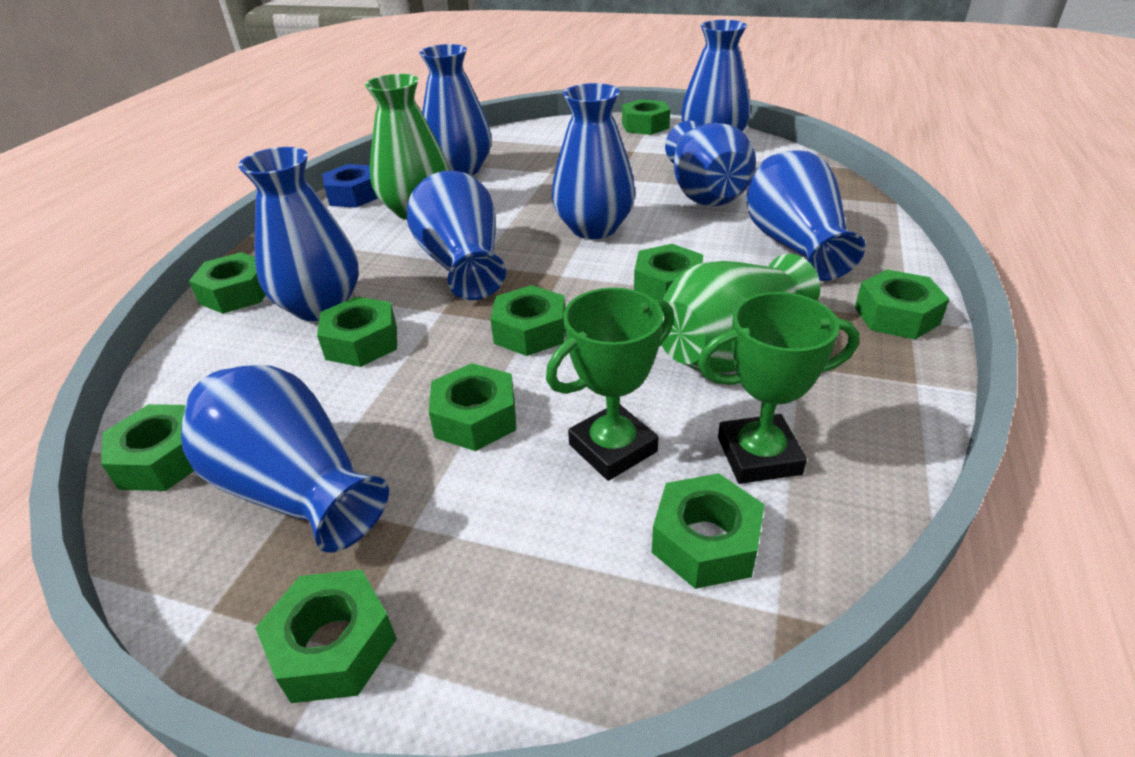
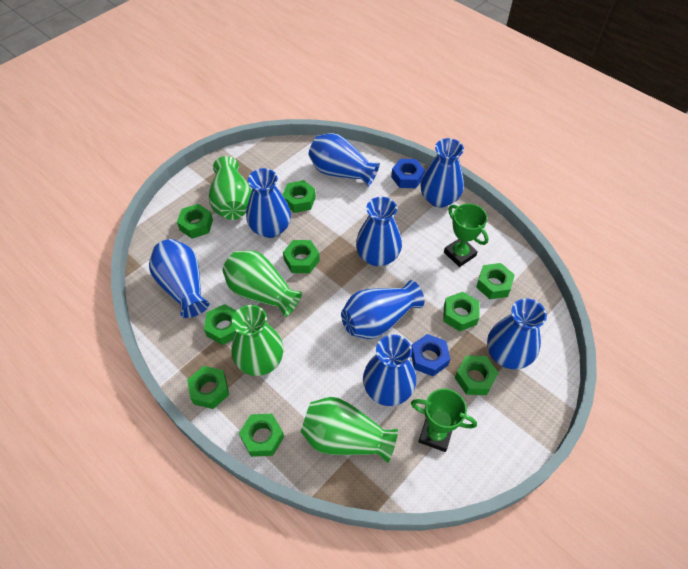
blue nut: 1 -> 2
green nut: 10 -> 9
green vase: 2 -> 4

